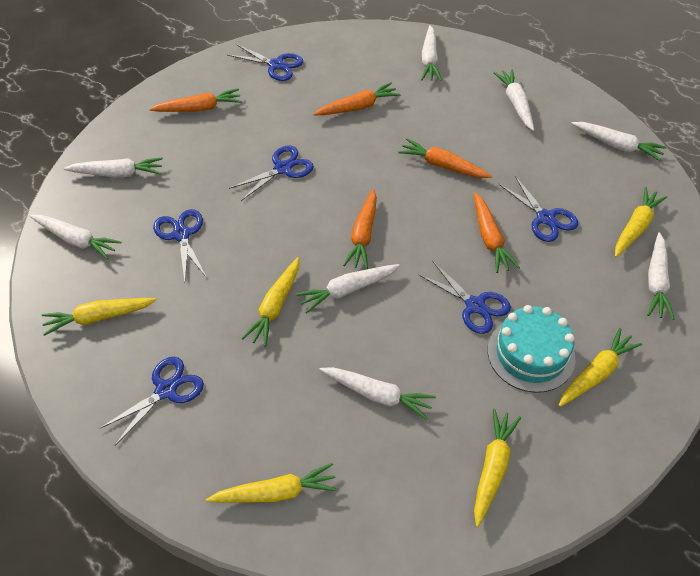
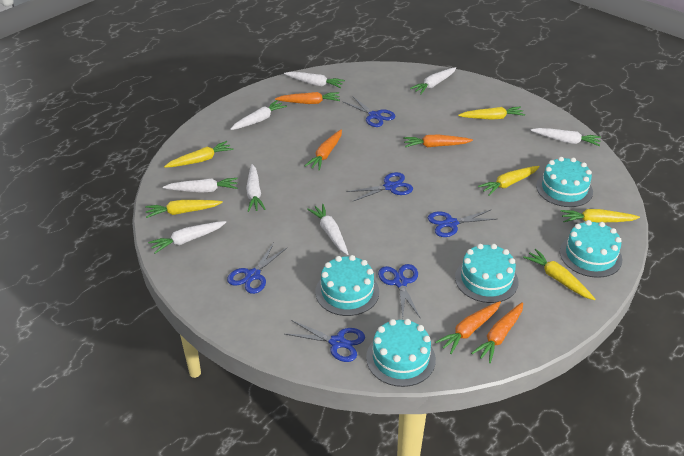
turquoise cake: 1 -> 5

